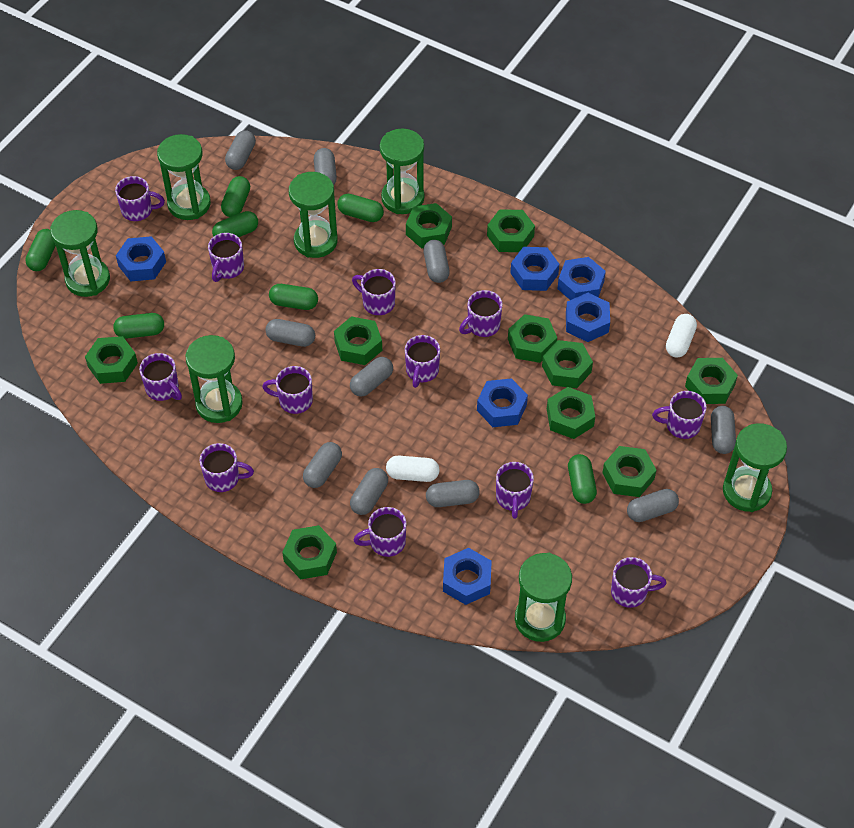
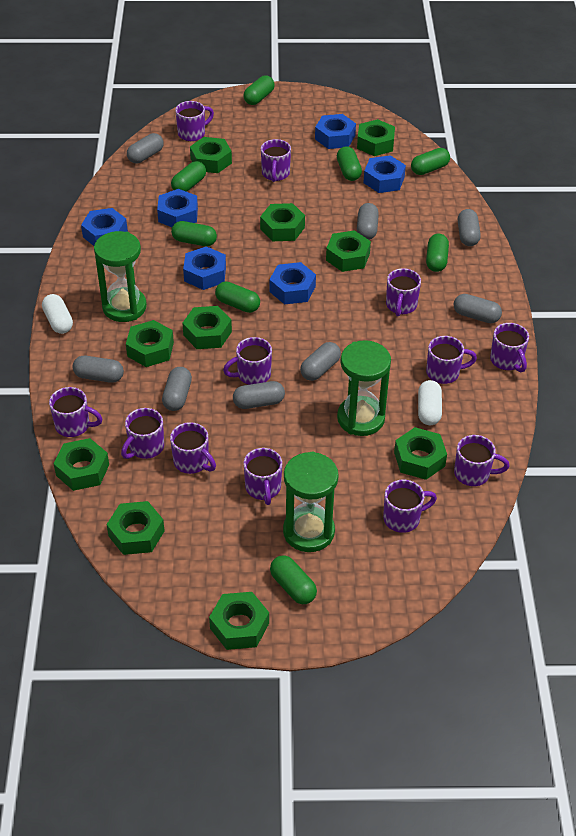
green capsule: 7 -> 8
green hourglass: 7 -> 3
grey capsule: 10 -> 8

